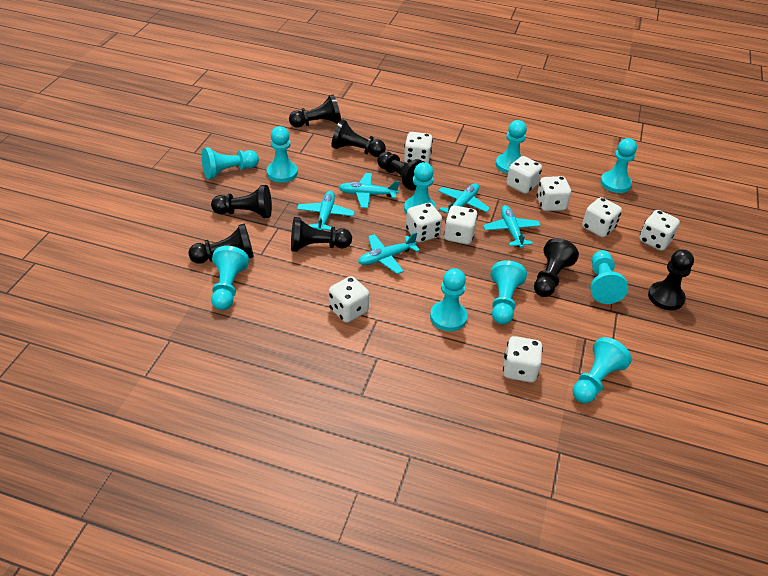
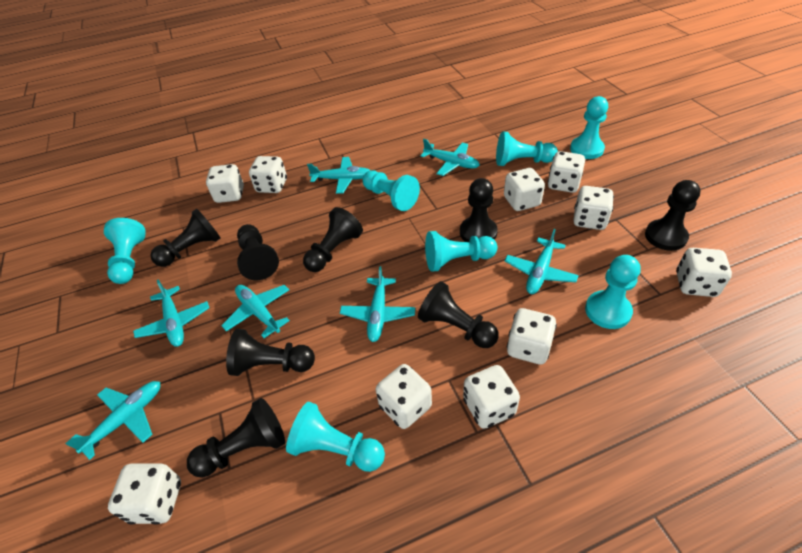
turquoise pawn: 10 -> 7
turquoise plane: 5 -> 7
white dice: 9 -> 10

